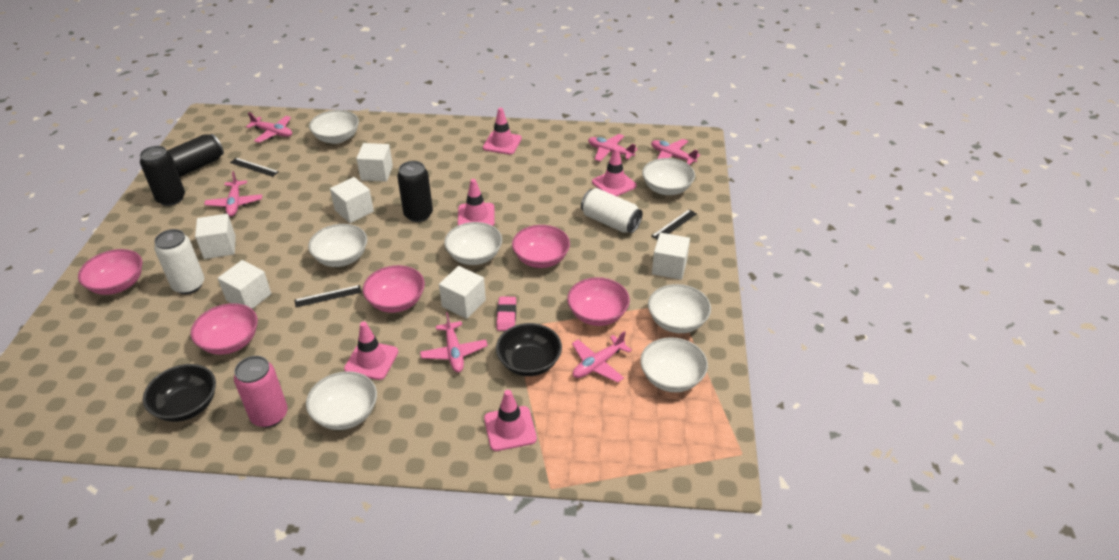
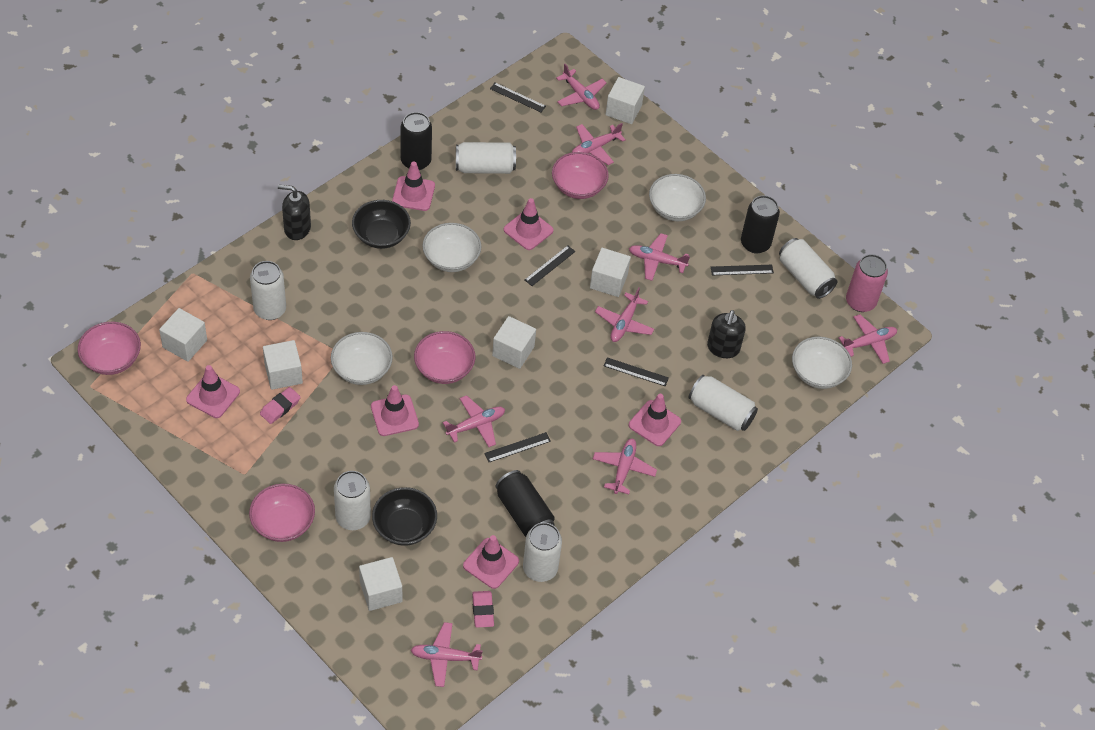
black ruler: 3 -> 5
black soap dispenser: 0 -> 2
pink bowl: 5 -> 4
pink eraser: 1 -> 2
pink plane: 6 -> 8
pink traffic cone: 5 -> 6
white bowl: 7 -> 4
white can: 2 -> 6

